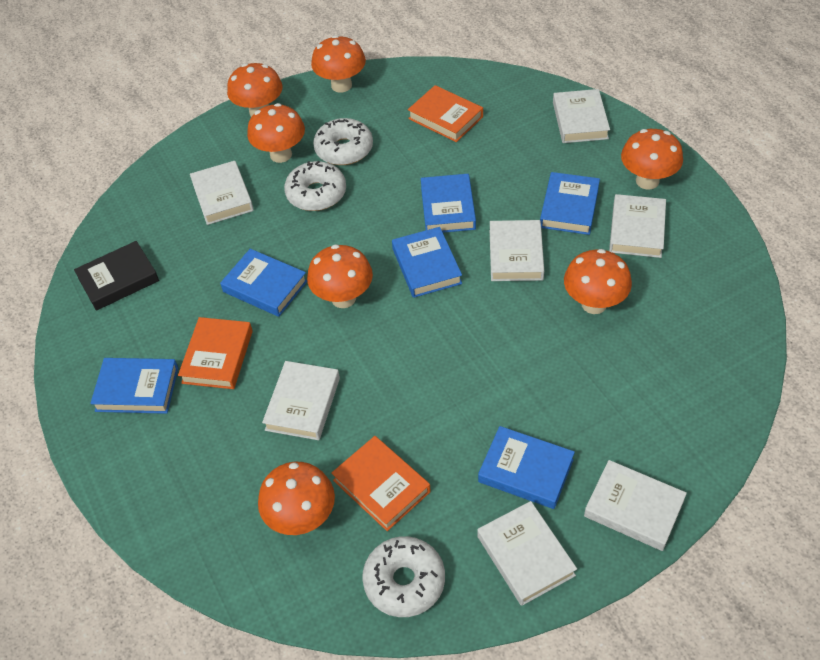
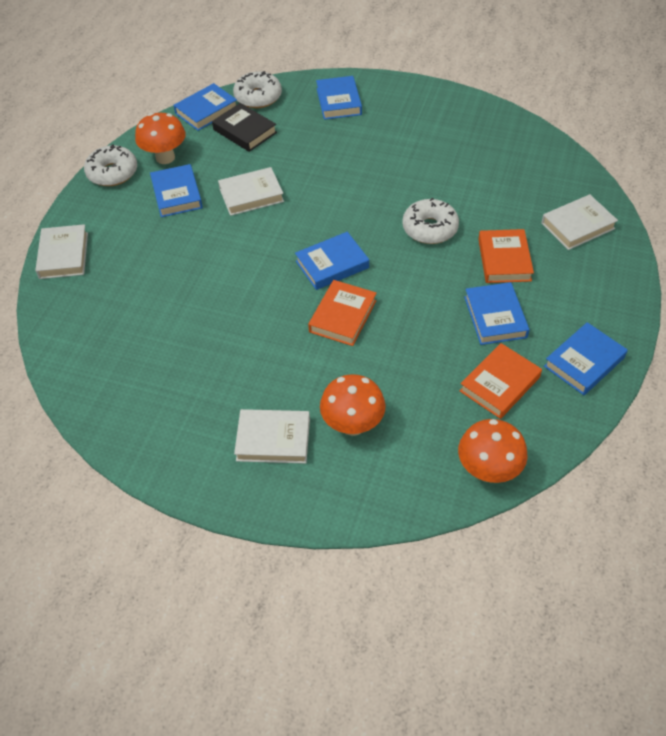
orange mushroom: 7 -> 3
white book: 7 -> 4

